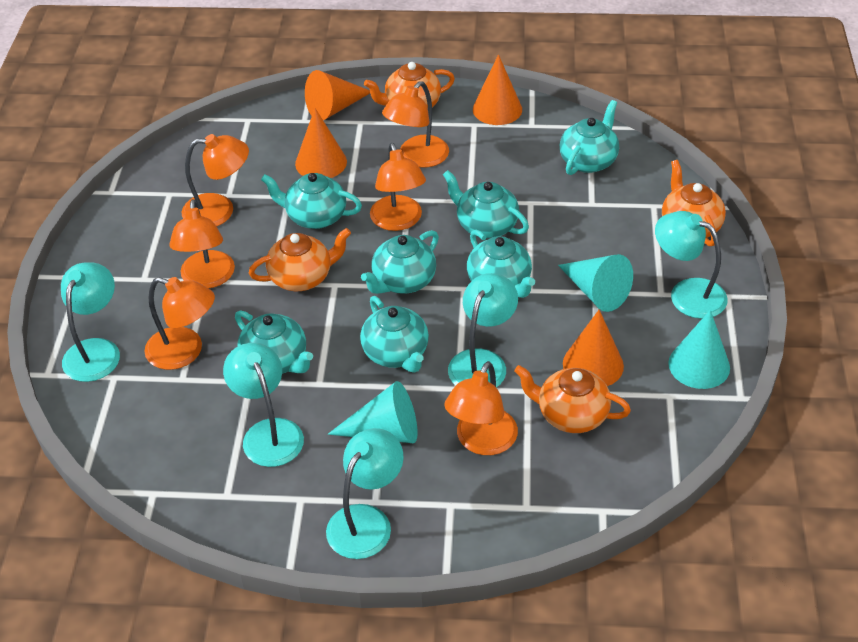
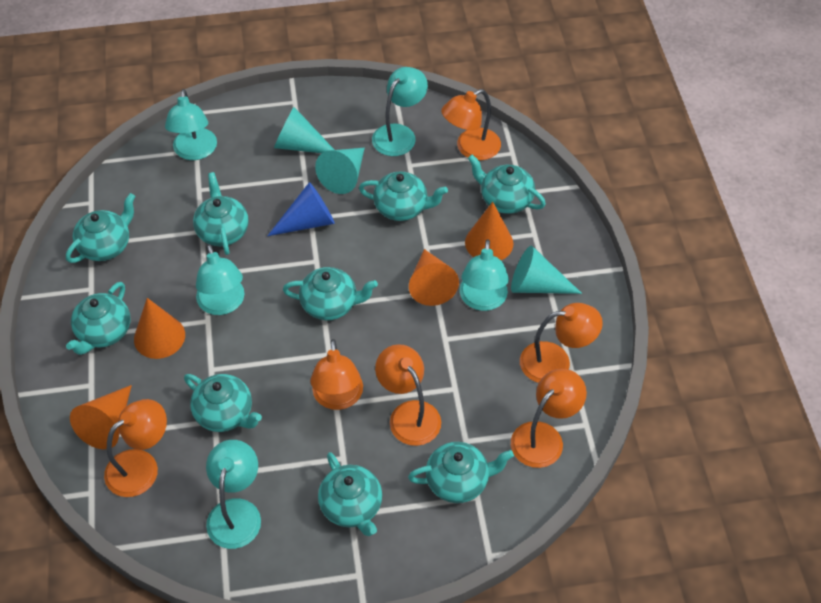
blue cone: 0 -> 1
orange teapot: 4 -> 0
turquoise teapot: 7 -> 9

